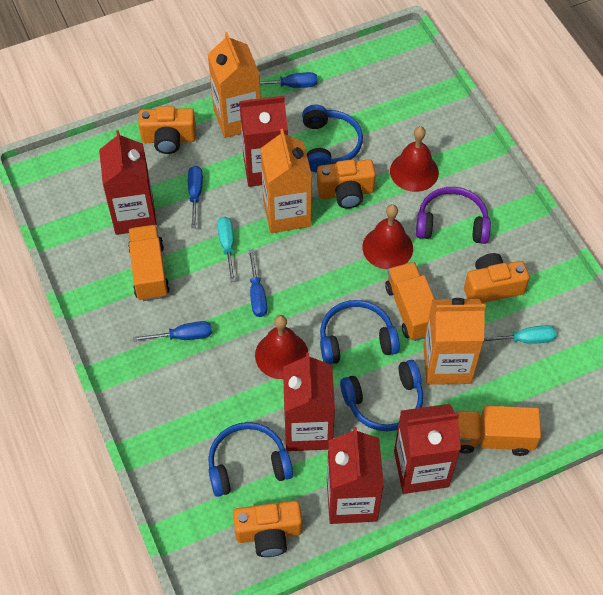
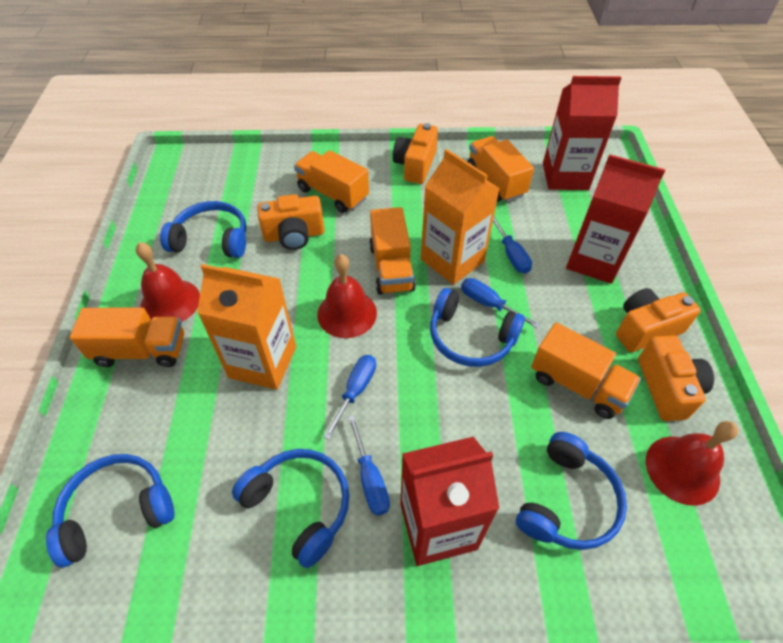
blue headphones: 4 -> 5
orange carton: 3 -> 2
orange truck: 3 -> 5
purple headphones: 1 -> 0
red carton: 5 -> 3
turquoise screwdriver: 2 -> 0

